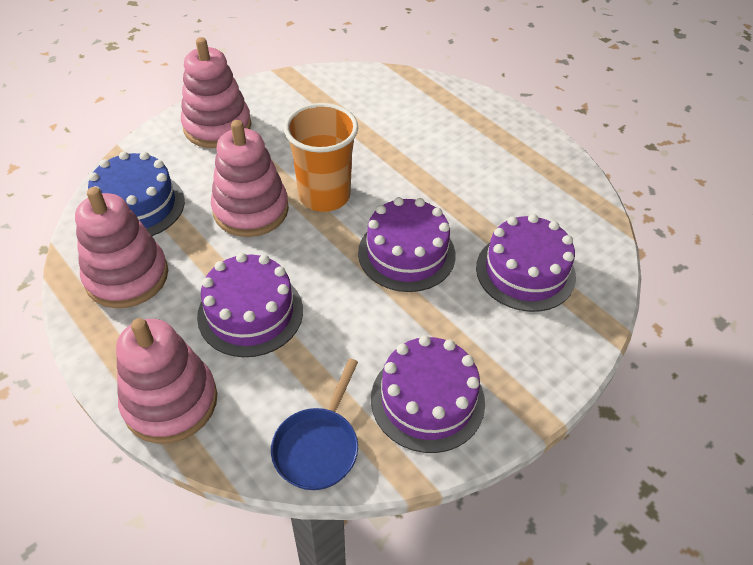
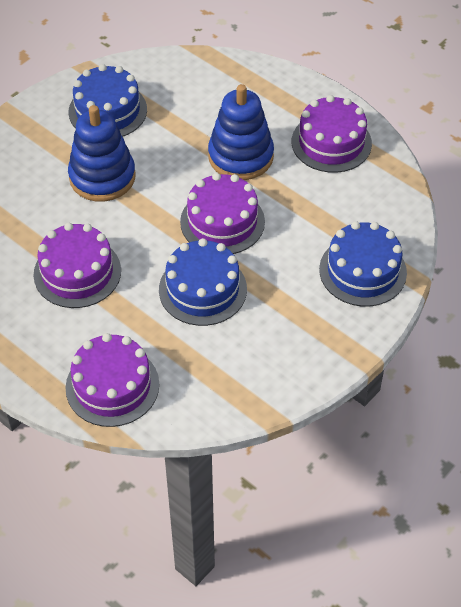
blue cake: 1 -> 3
blue pan: 1 -> 0
blue stacking toy: 0 -> 2
orange cup: 1 -> 0
pink stacking toy: 4 -> 0

